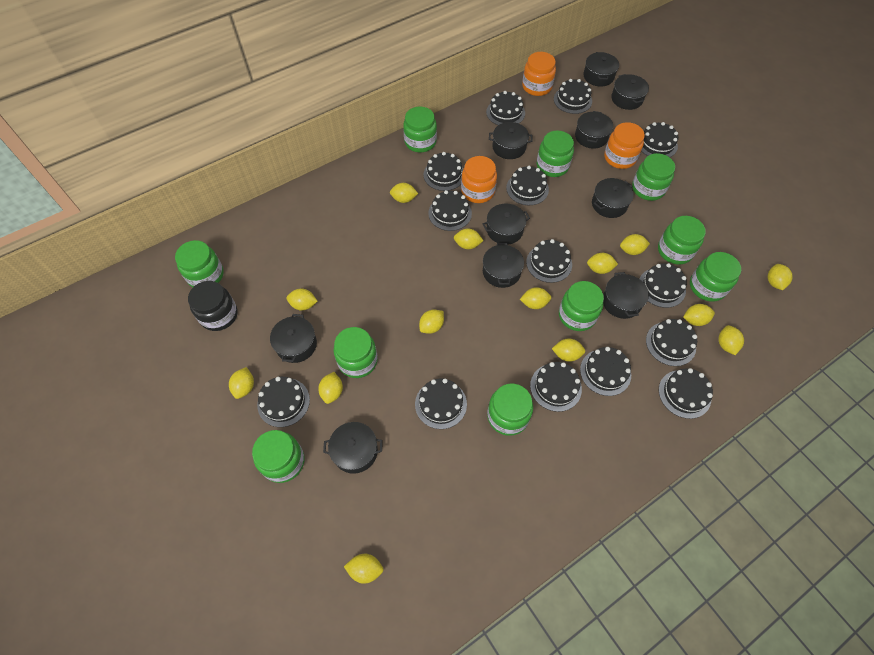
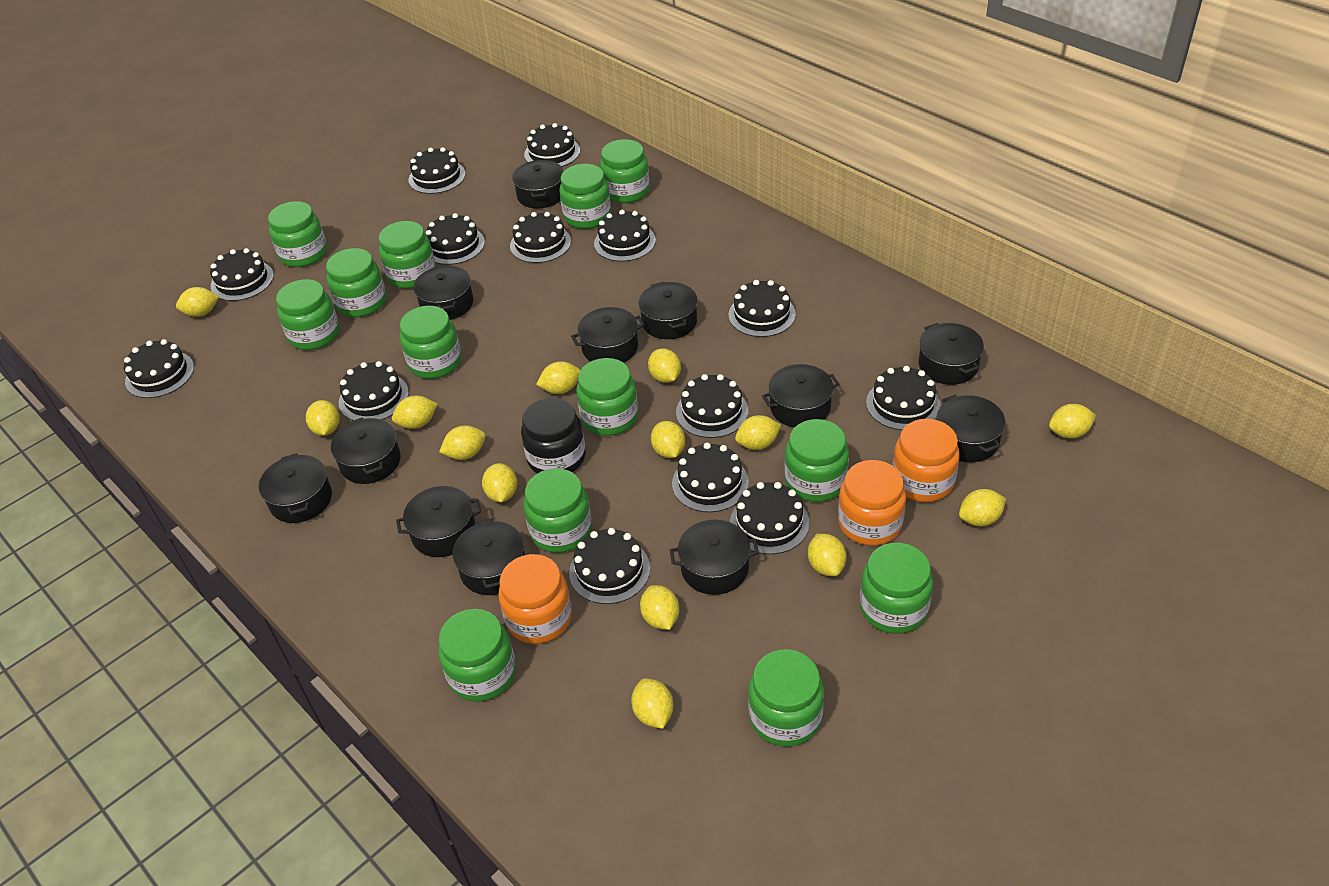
black pot: 10 -> 12
green jar: 10 -> 13

